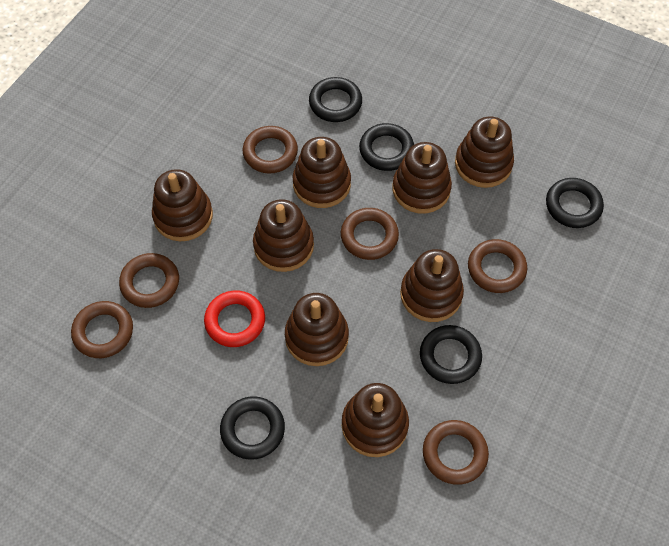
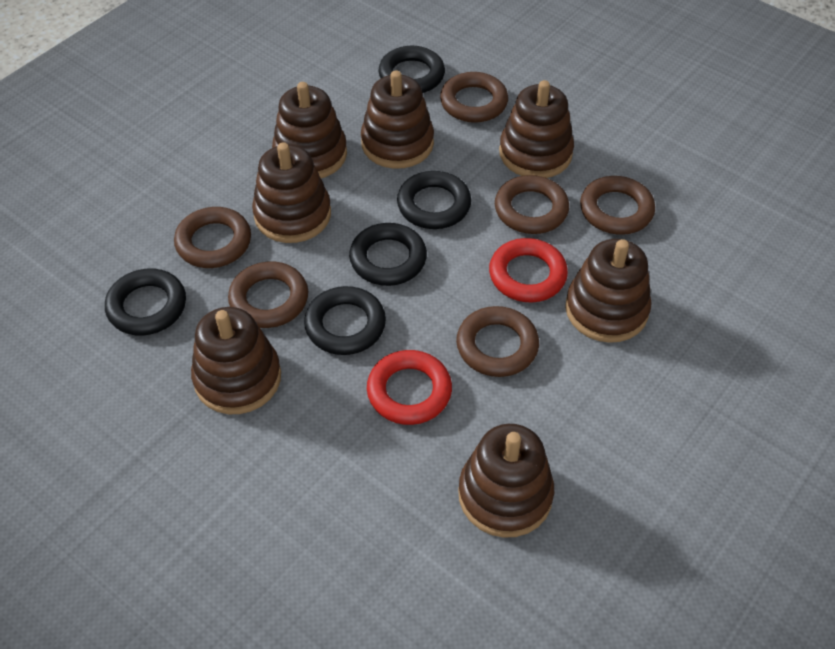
brown stacking toy: 8 -> 7
red ring: 1 -> 2

